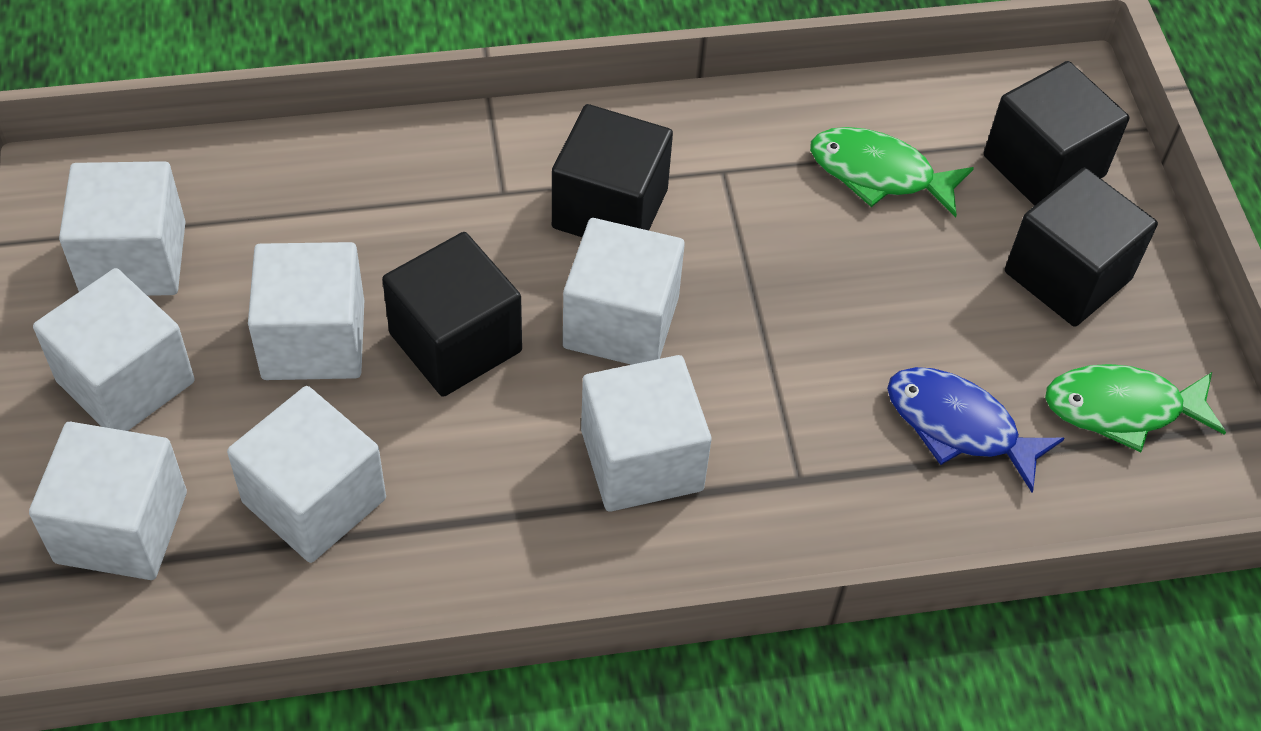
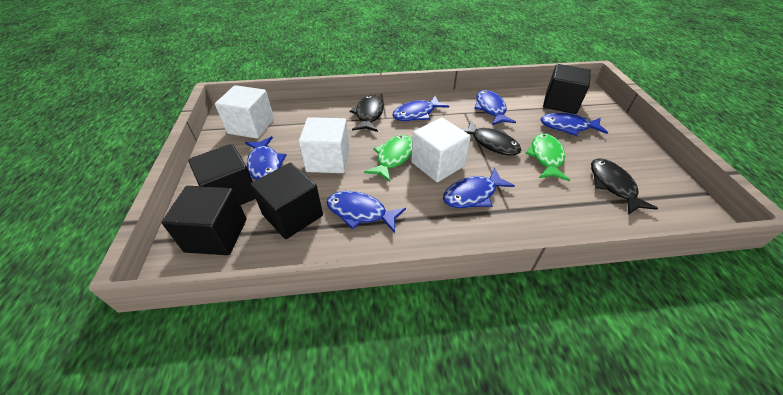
black fish: 0 -> 3
blue fish: 1 -> 6
white cube: 7 -> 3

